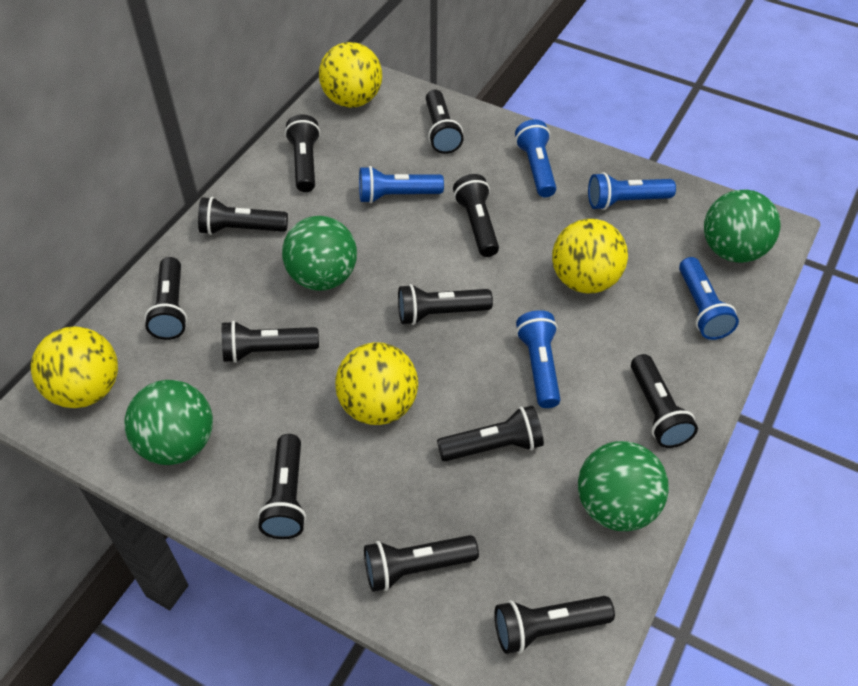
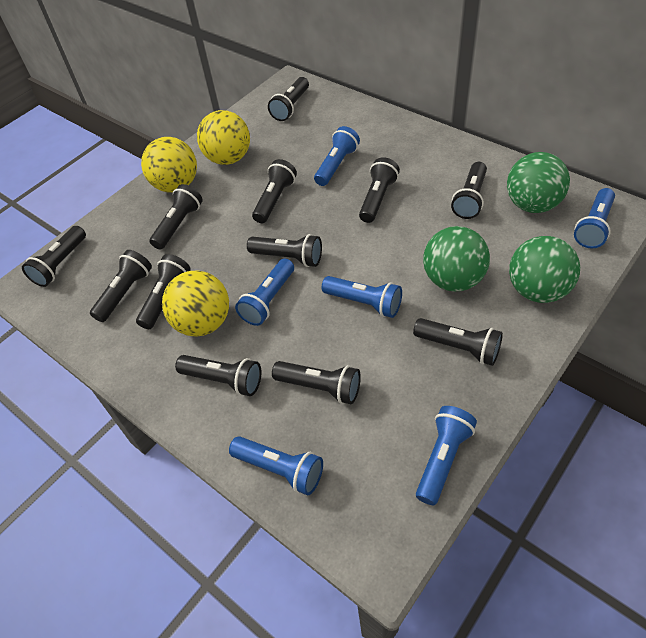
blue flashlight: 5 -> 6
green ball: 4 -> 3
yellow ball: 4 -> 3

